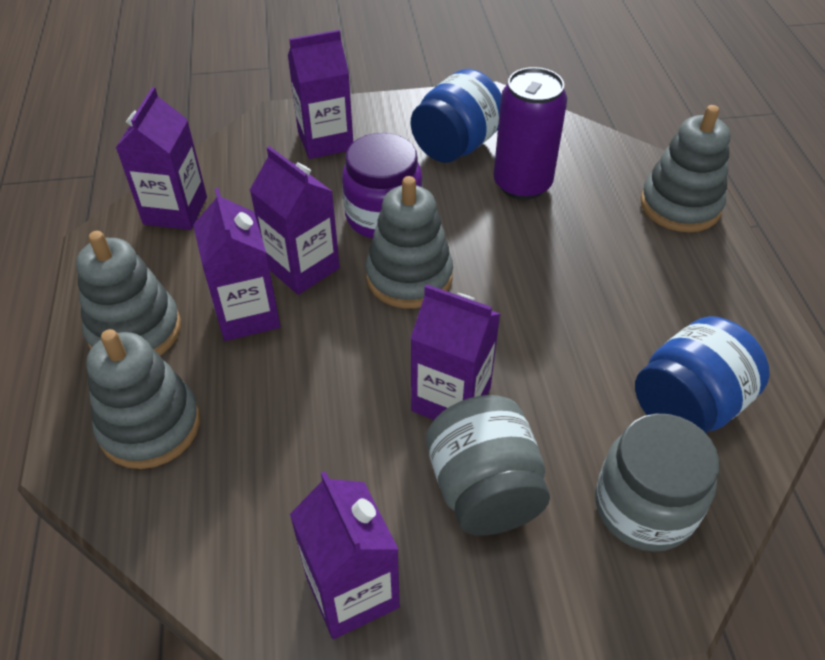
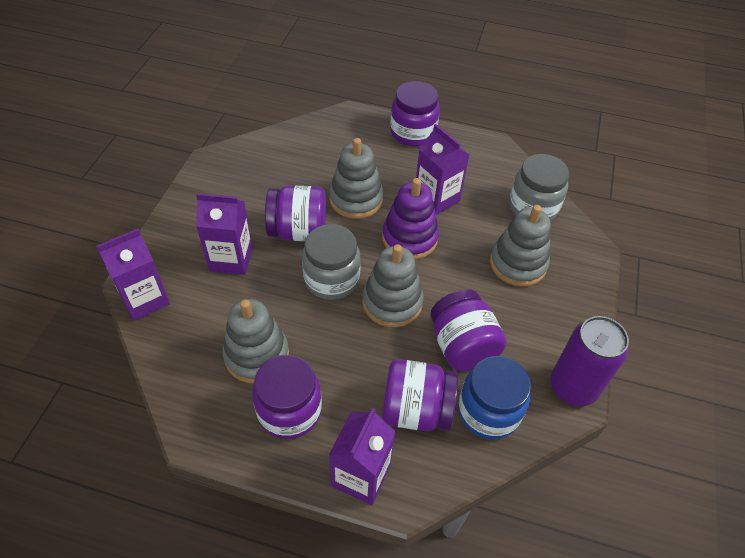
blue jar: 2 -> 1
purple carton: 6 -> 4
purple jar: 1 -> 5
purple stacking toy: 0 -> 1

